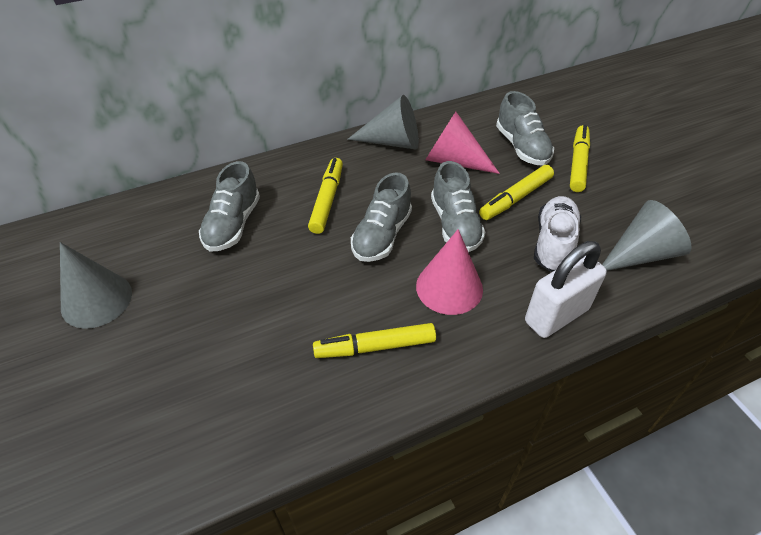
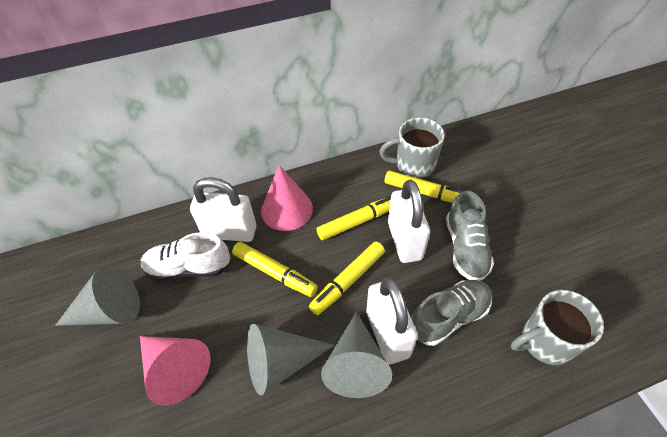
grey mug: 0 -> 2
grey shoe: 4 -> 2
white padlock: 1 -> 3

